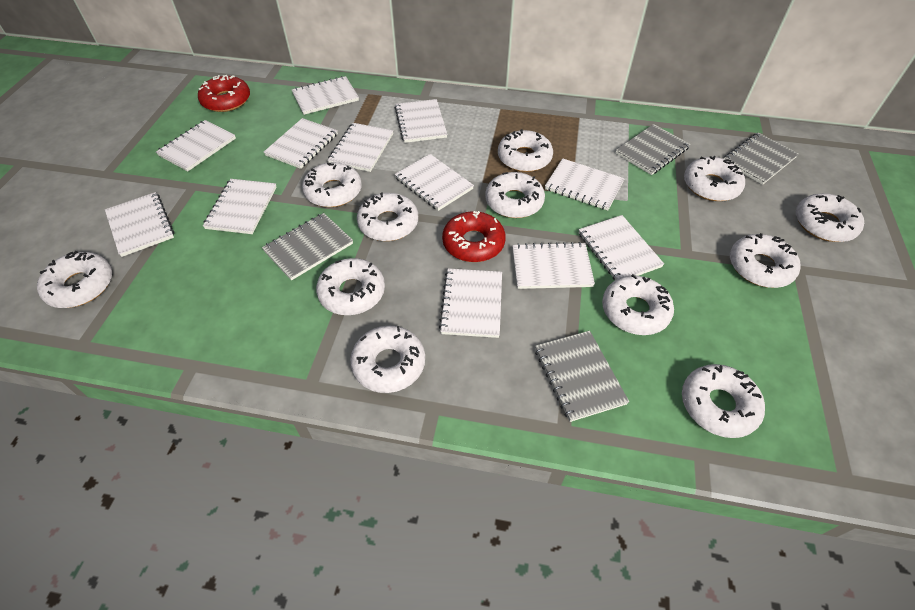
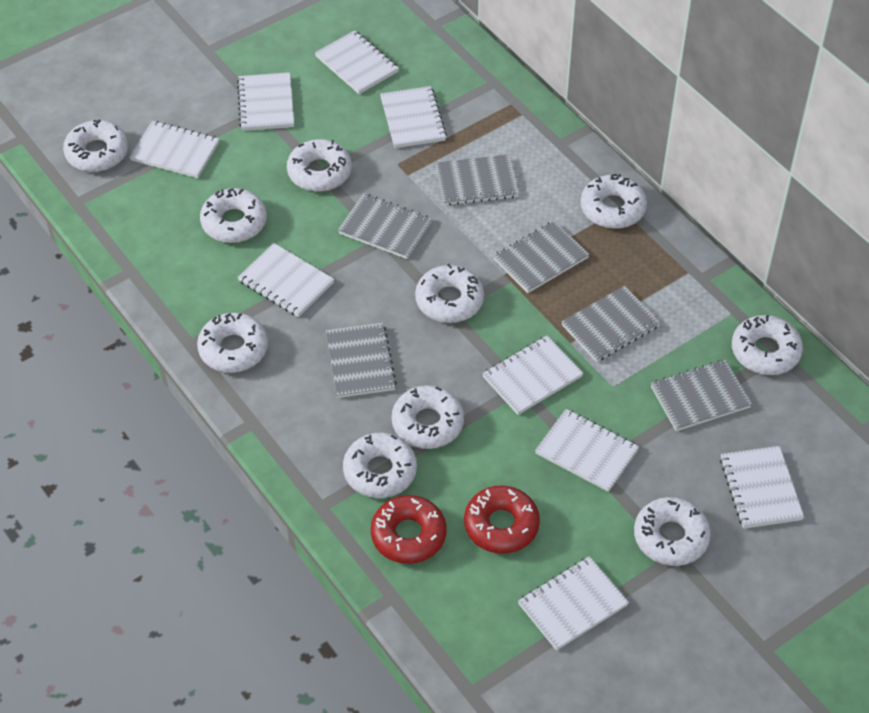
grey notebook: 4 -> 6
white donut: 12 -> 10
white notebook: 12 -> 9

